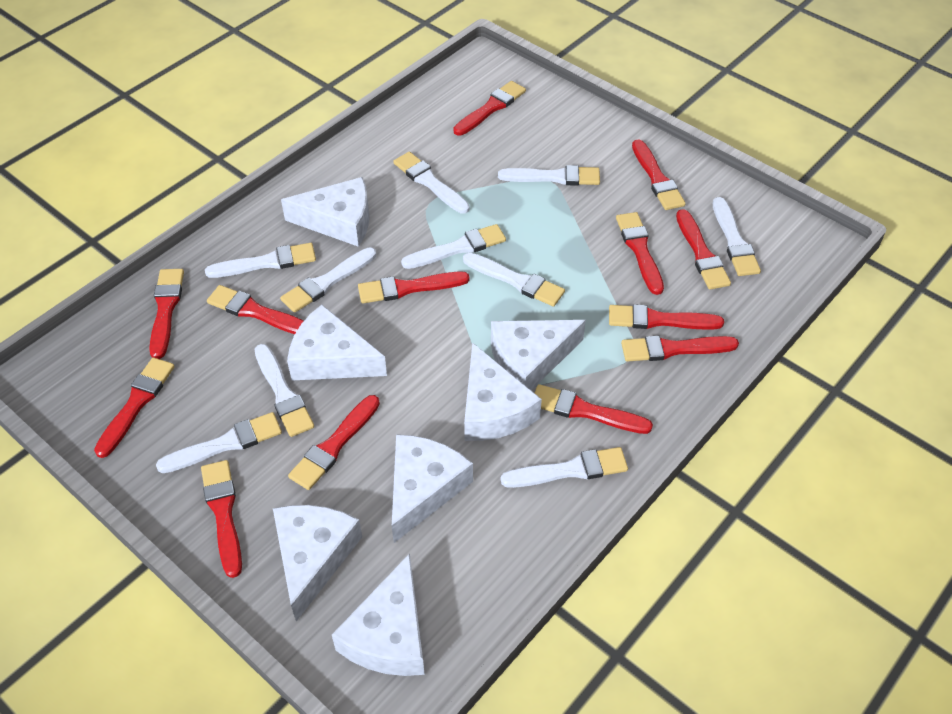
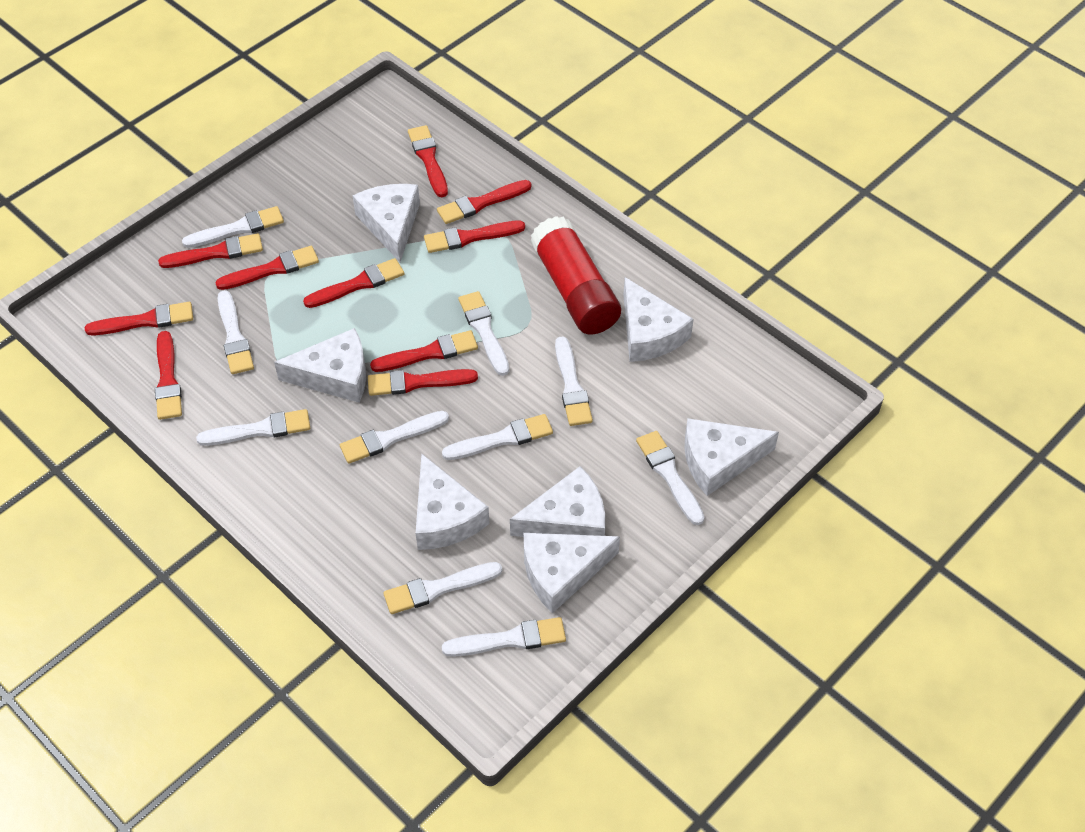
red brush: 13 -> 10
red glue stick: 0 -> 1

